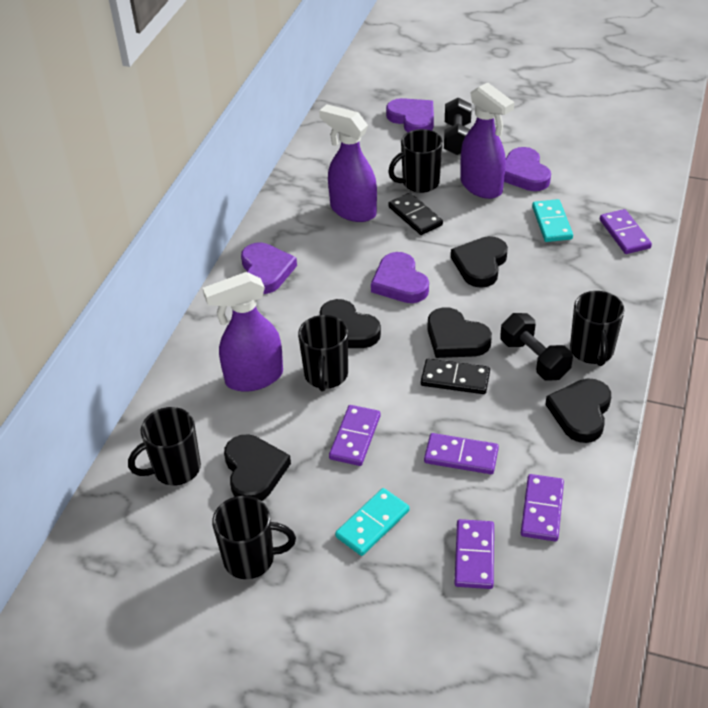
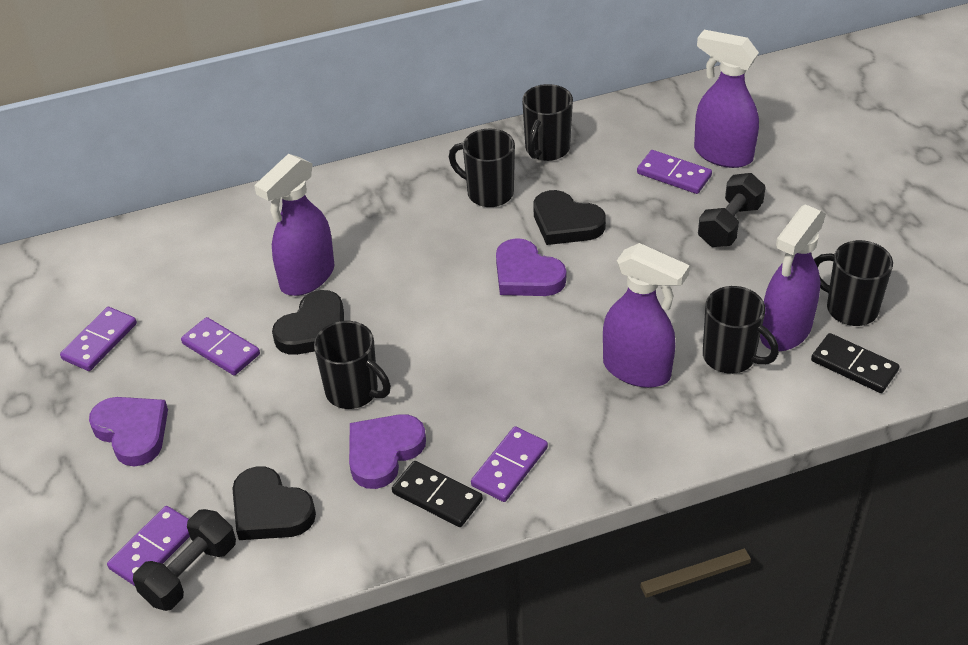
black heart: 5 -> 3
purple heart: 4 -> 3
purple spray bottle: 3 -> 4
turquoise domino: 2 -> 0

